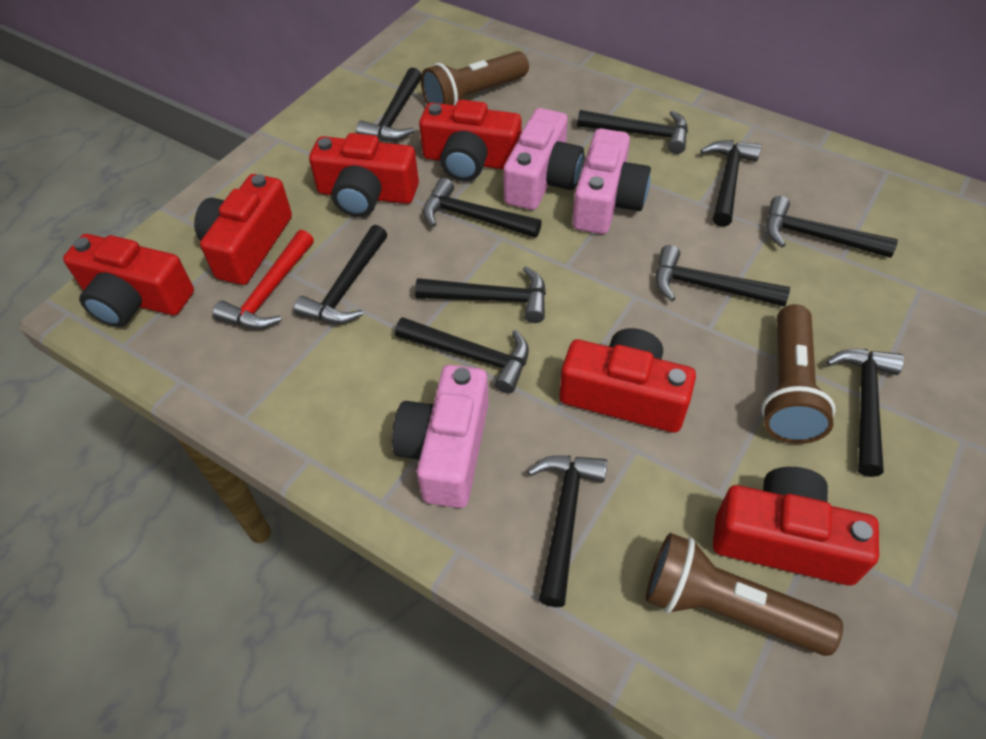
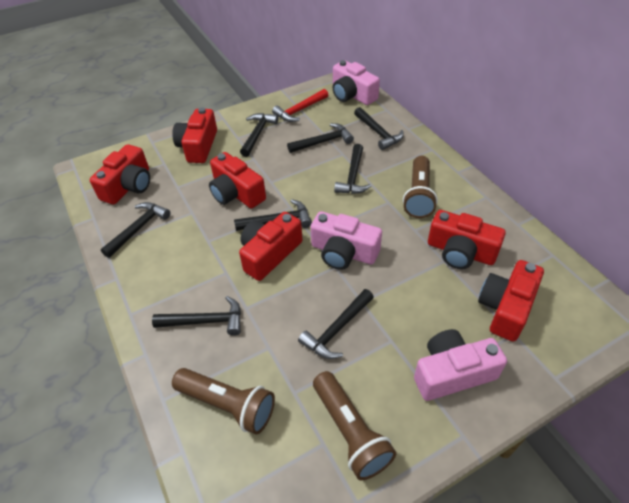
black hammer: 11 -> 8

